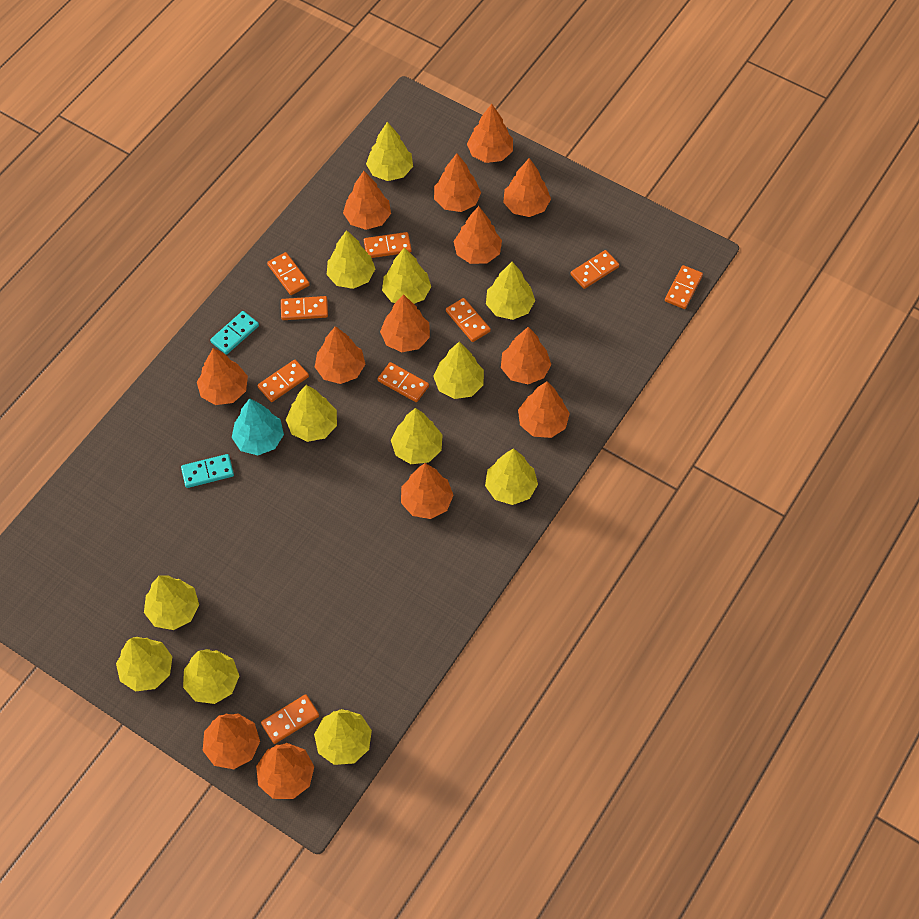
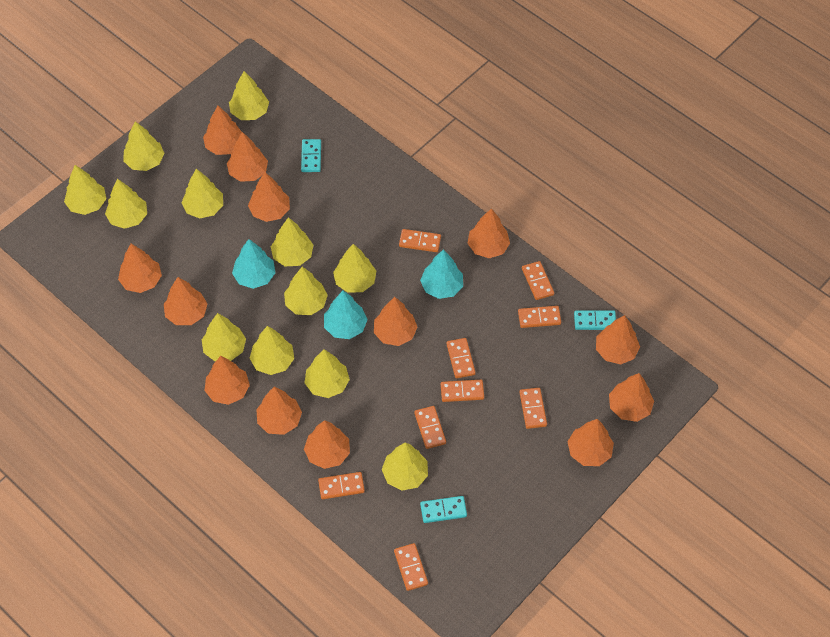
turquoise domino: 2 -> 3
turquoise tree: 1 -> 3

